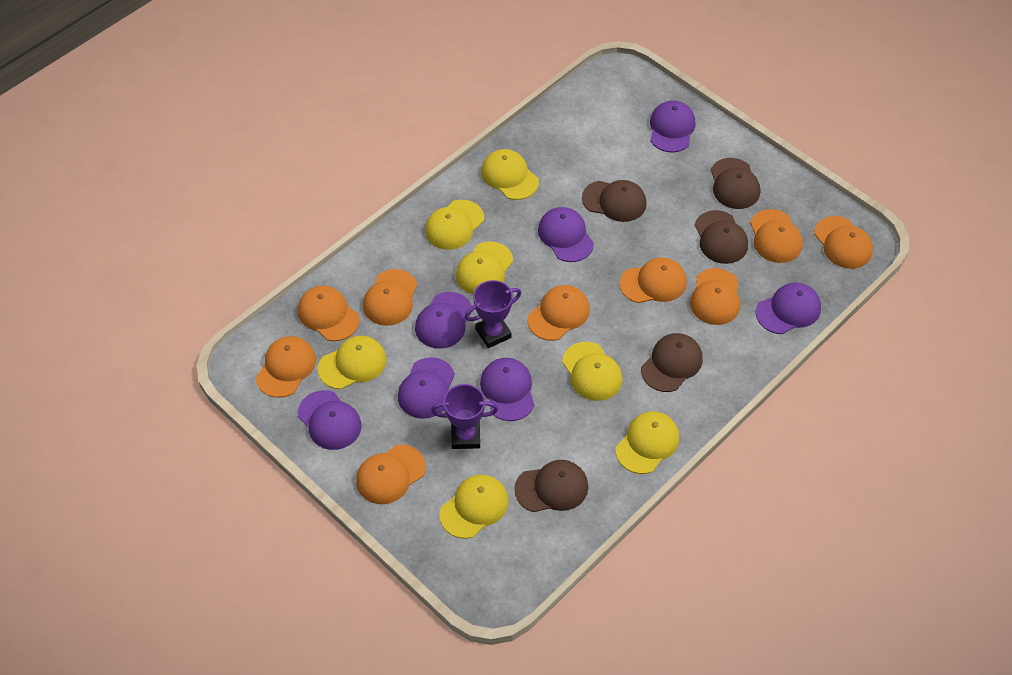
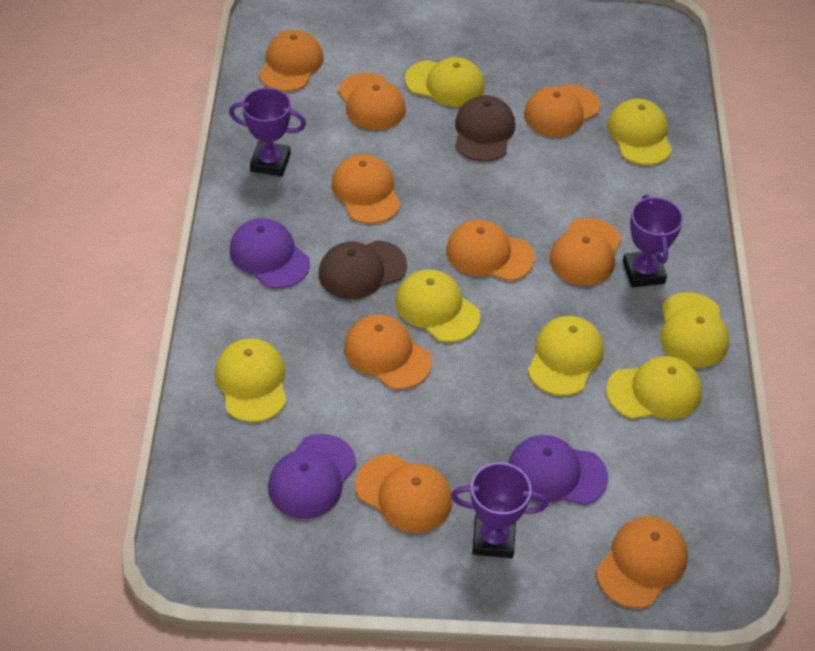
brown cap: 5 -> 2
purple cap: 7 -> 3
purple trophy: 2 -> 3

